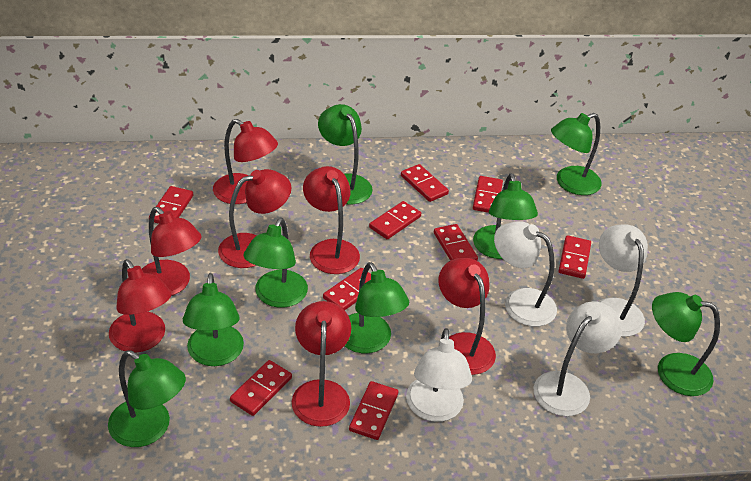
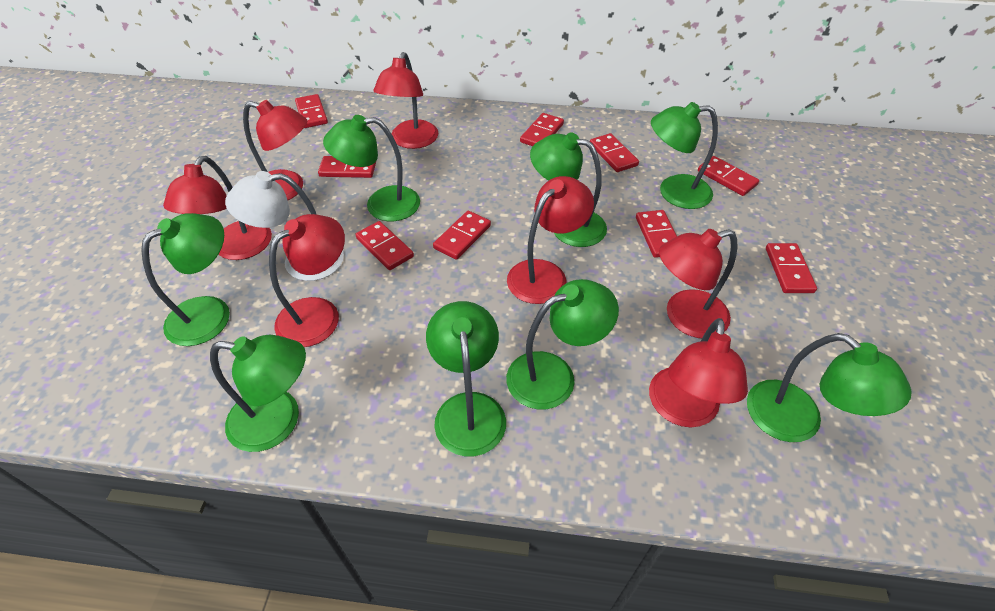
white lamp: 4 -> 1

